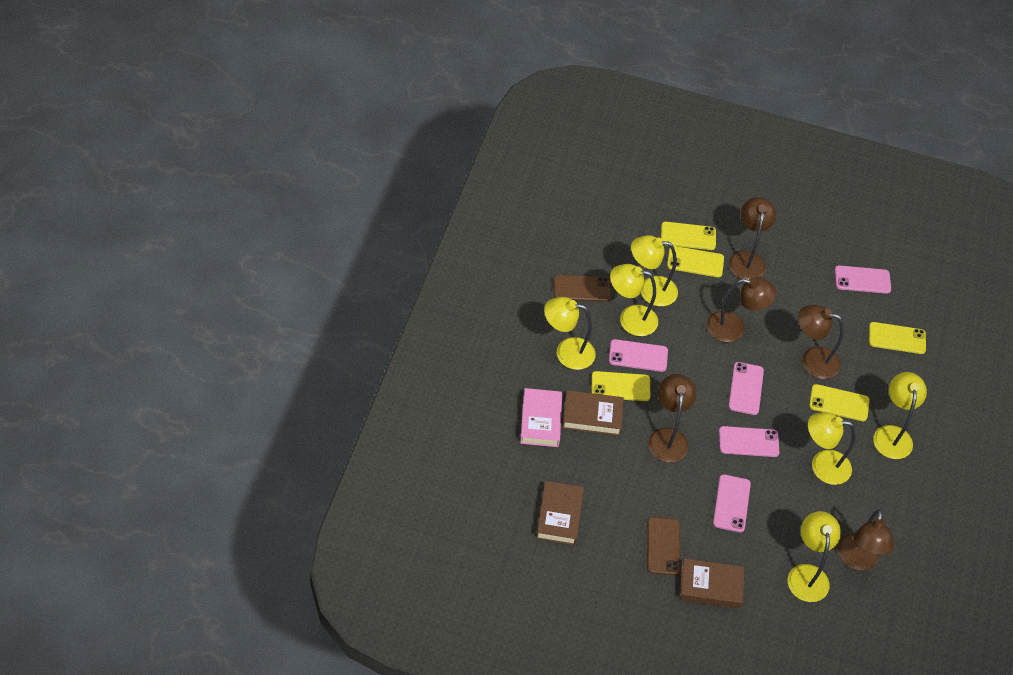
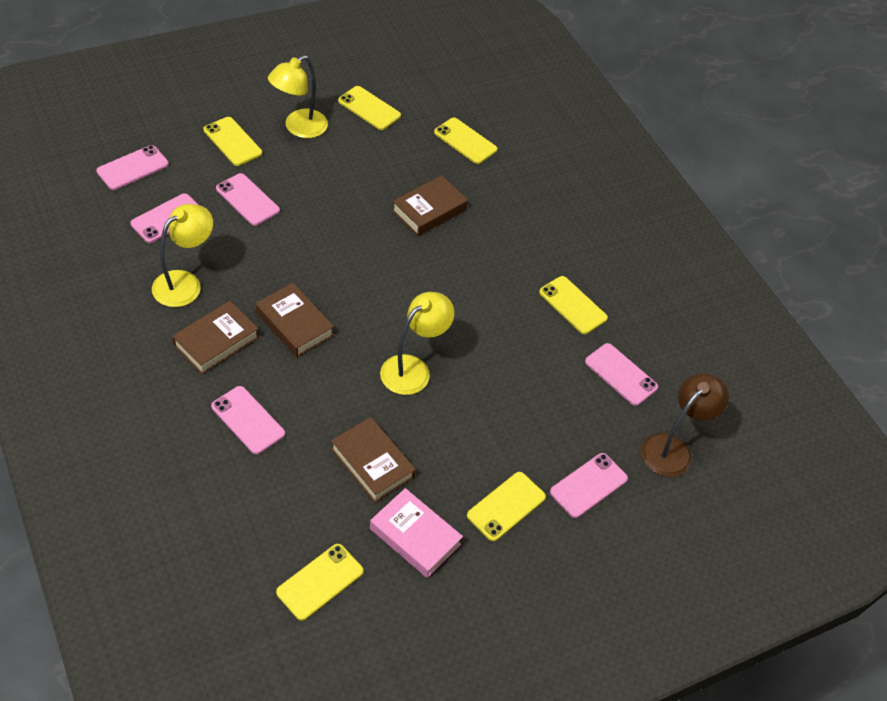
brown book: 3 -> 4
brown lamp: 5 -> 1
brown phone: 2 -> 0
pink phone: 5 -> 6
yellow lamp: 6 -> 3
yellow phone: 5 -> 6

